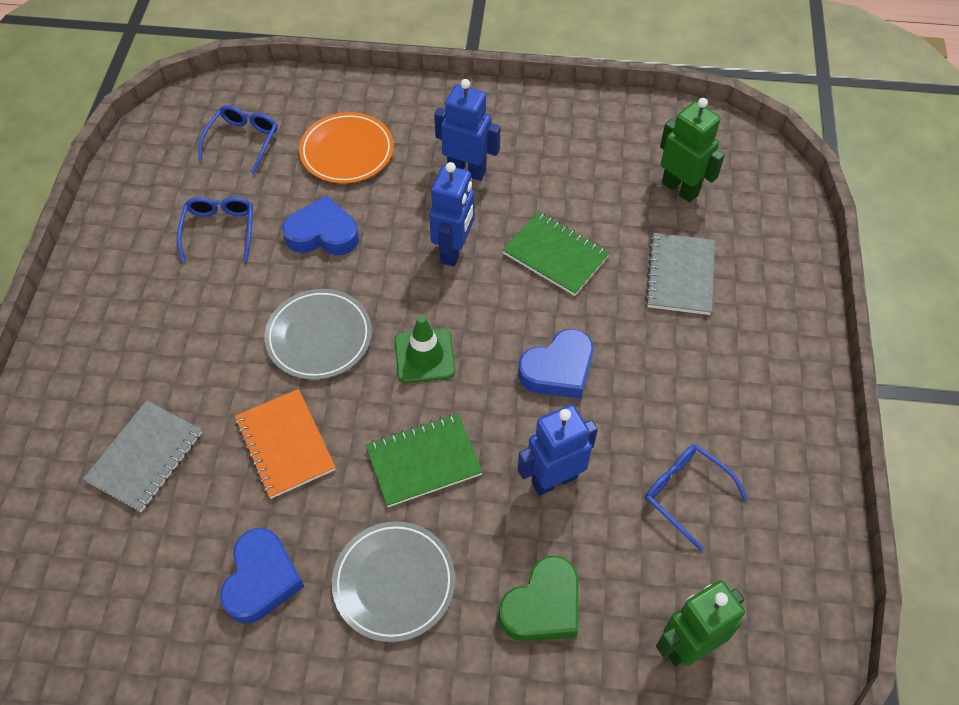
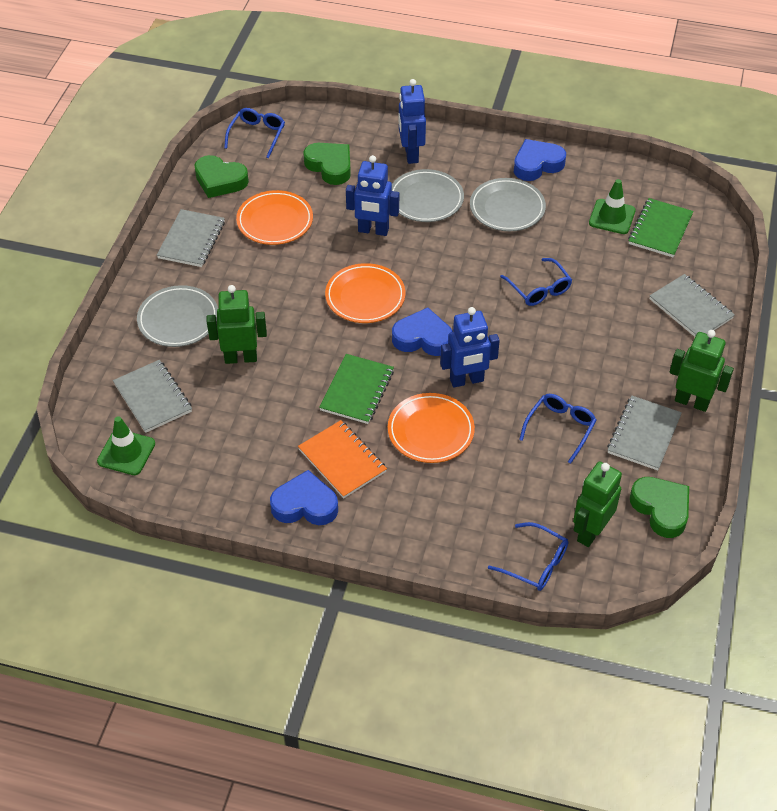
blue glasses: 3 -> 4
green heart: 1 -> 3
green robot: 2 -> 3
green traffic cone: 1 -> 2
grey notebook: 2 -> 4
grey plate: 2 -> 3
orange plate: 1 -> 3

